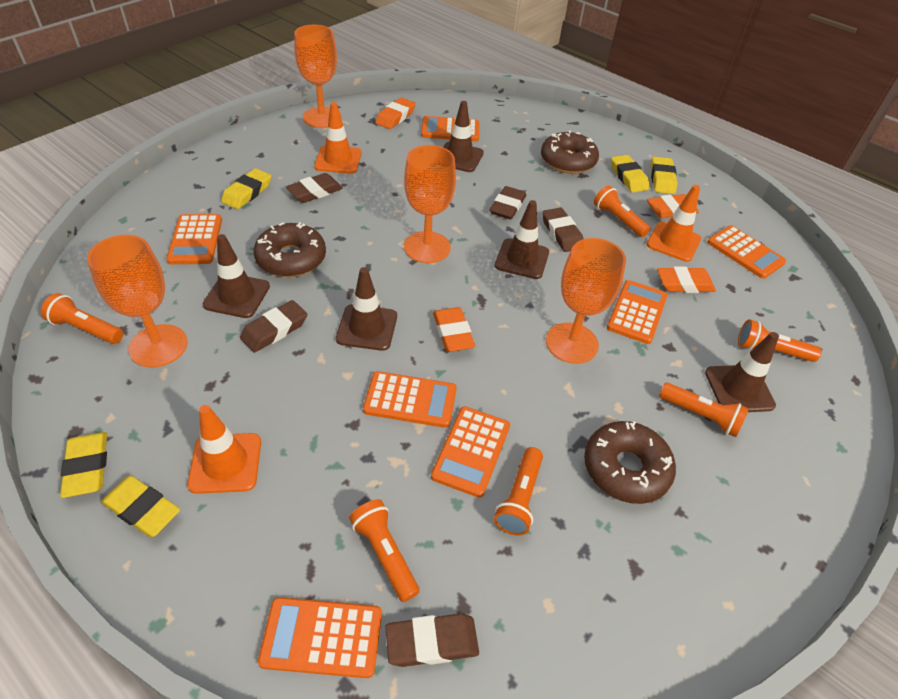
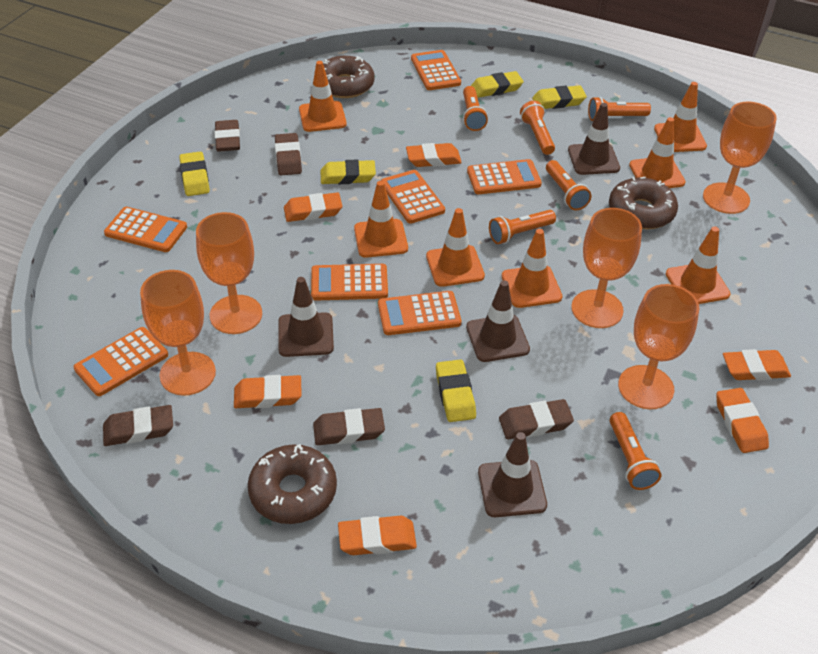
brown traffic cone: 5 -> 4
orange eraser: 4 -> 6
orange goblet: 4 -> 5
orange traffic cone: 3 -> 7

